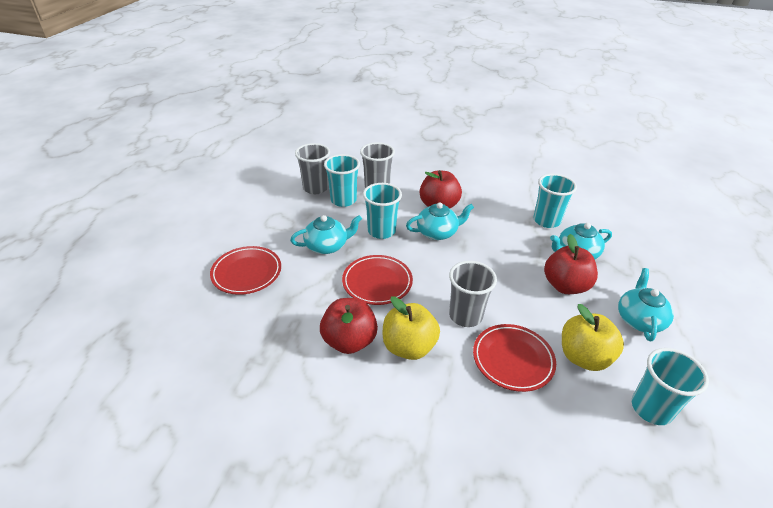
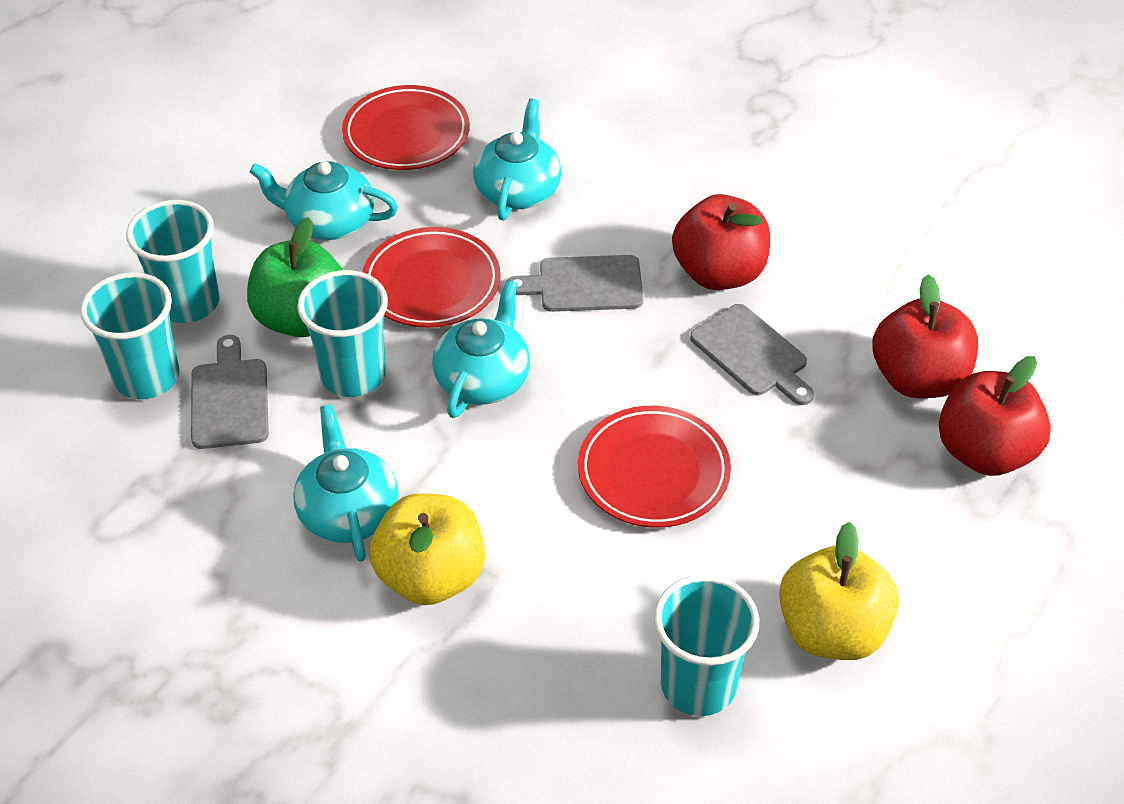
green apple: 0 -> 1
grey cup: 3 -> 0
grey cutting board: 0 -> 3

